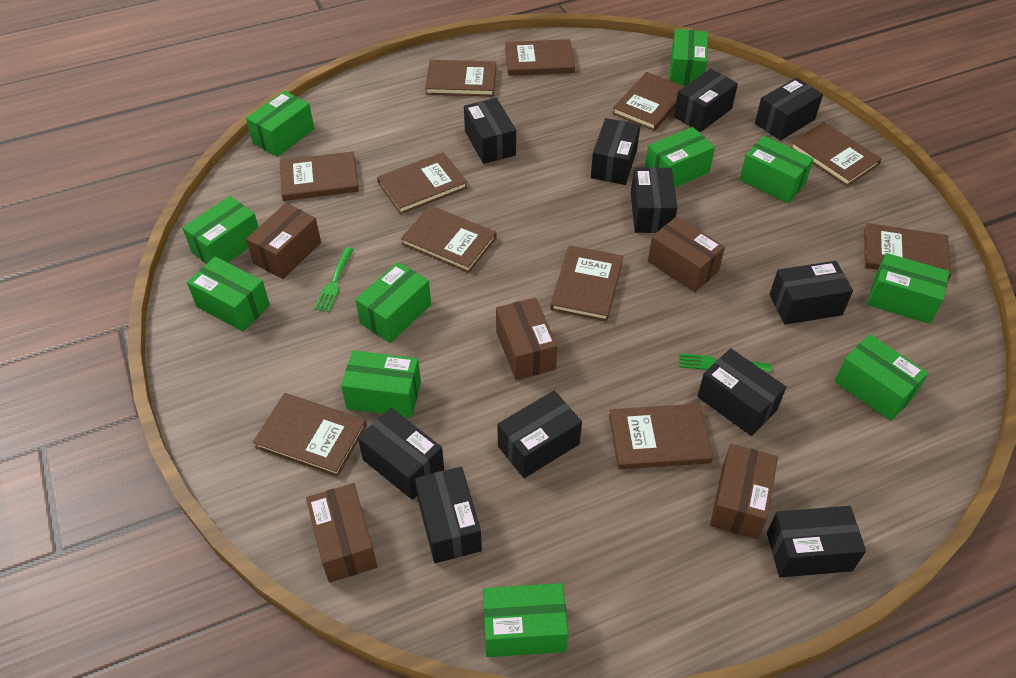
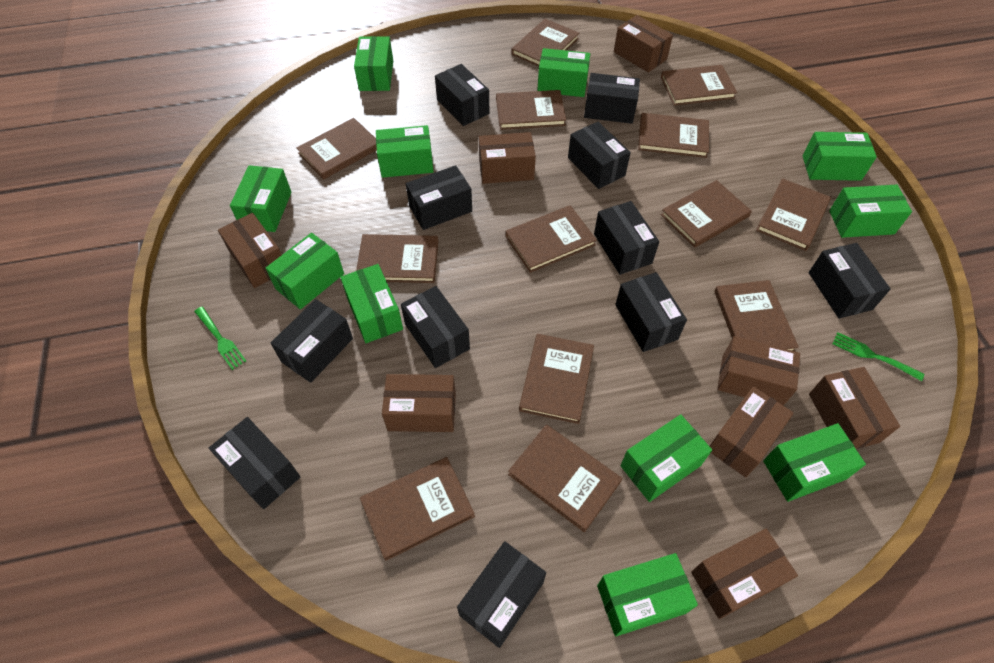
brown book: 11 -> 13
brown box: 5 -> 8

